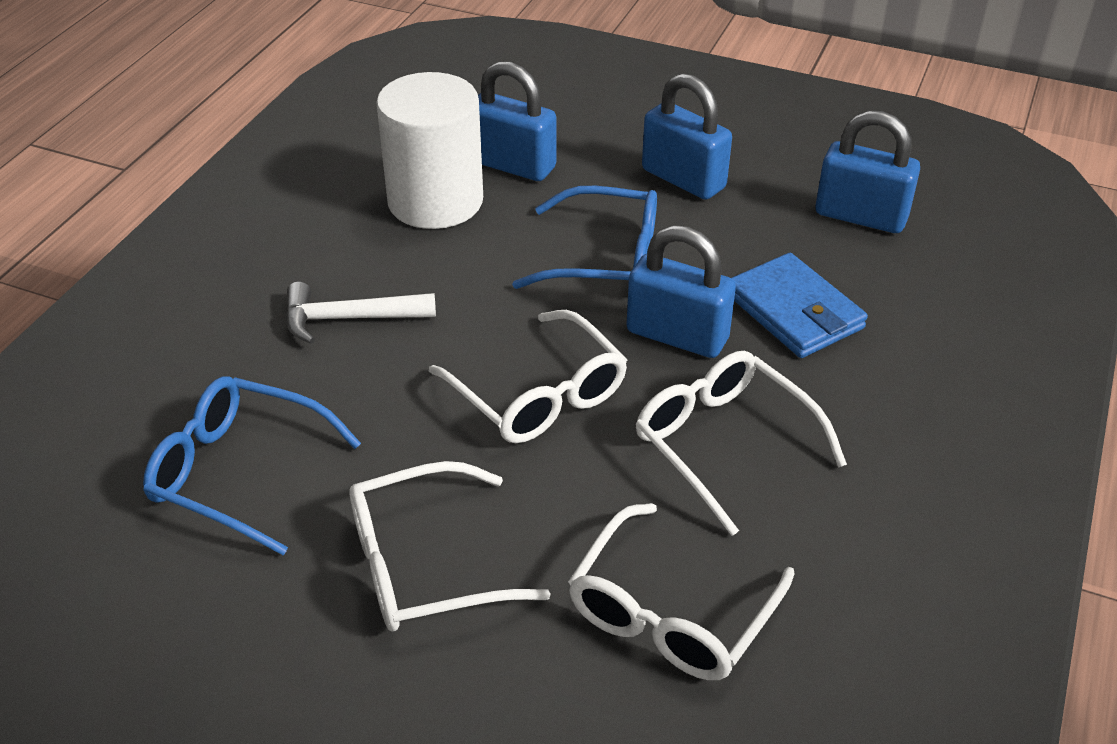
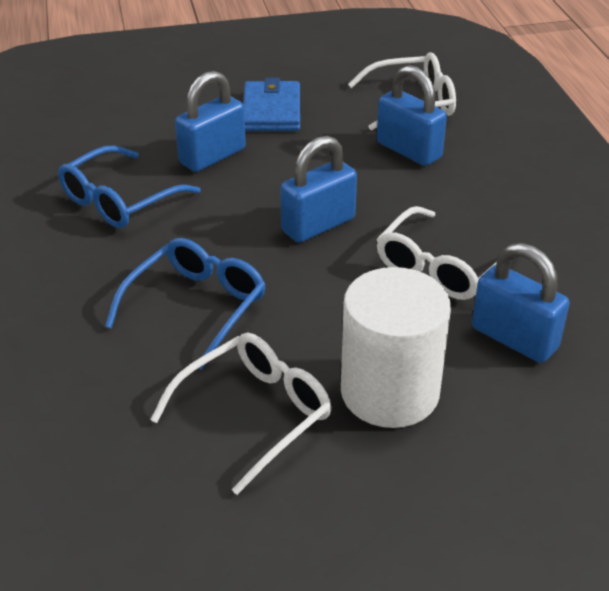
white glasses: 4 -> 3
white hammer: 1 -> 0

